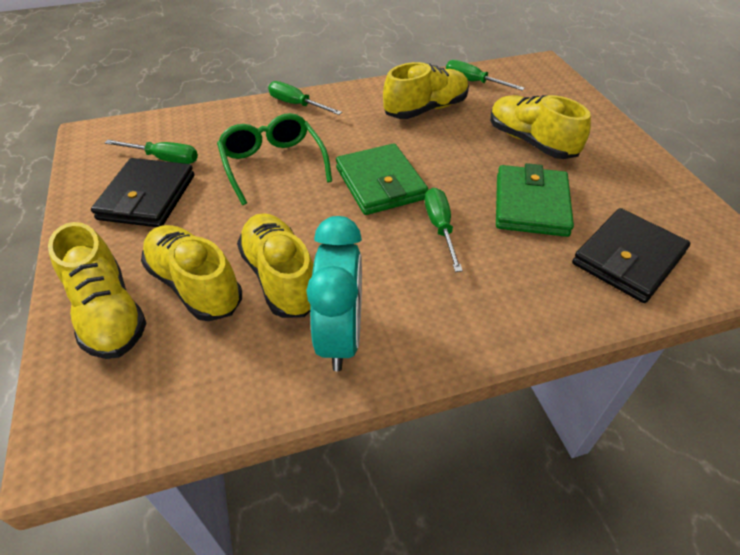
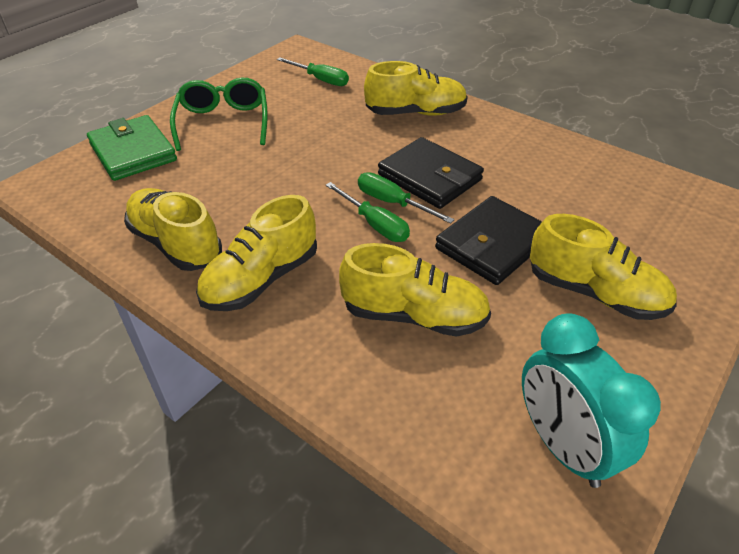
green screwdriver: 4 -> 3
green wallet: 2 -> 1

